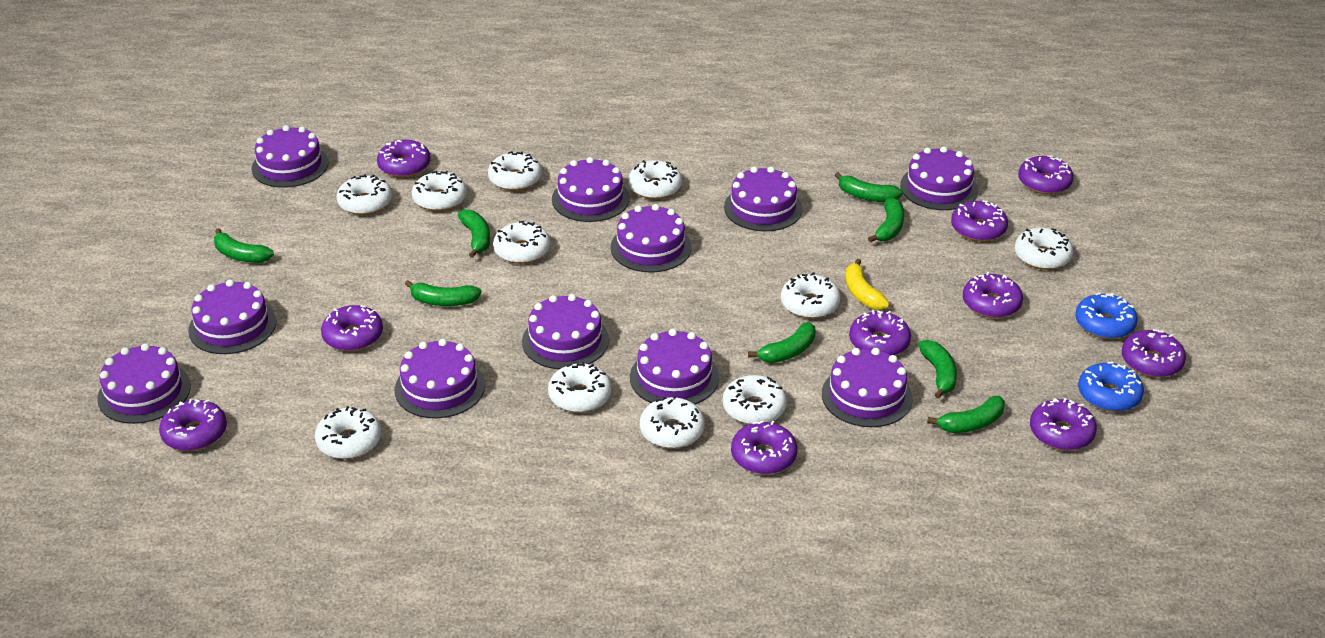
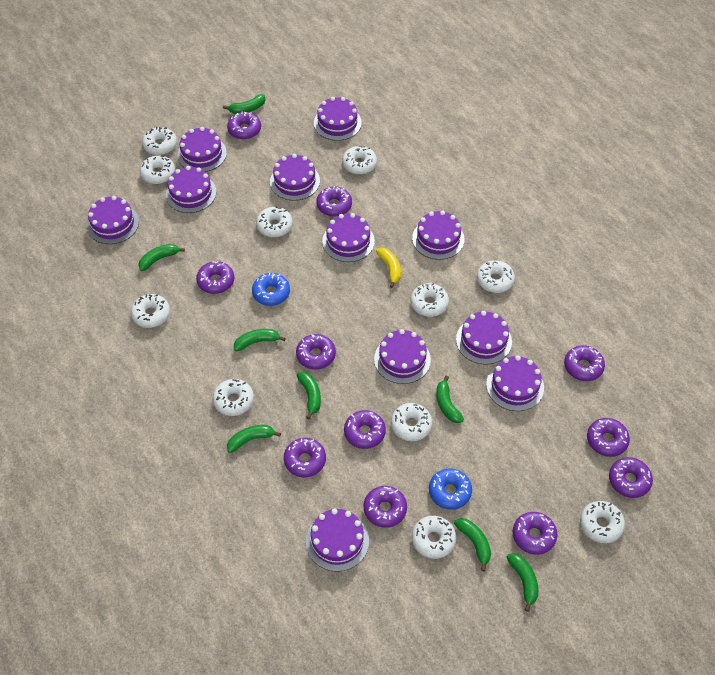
purple donut: 10 -> 11

